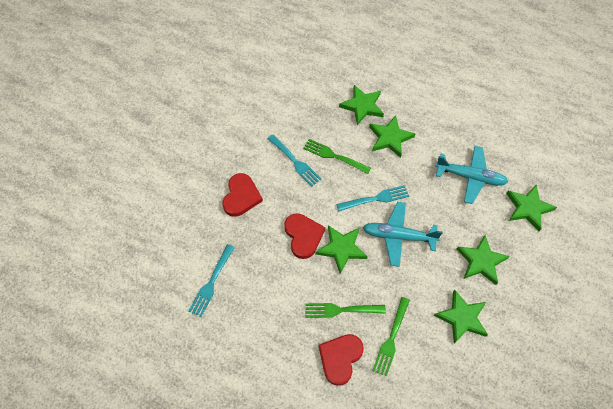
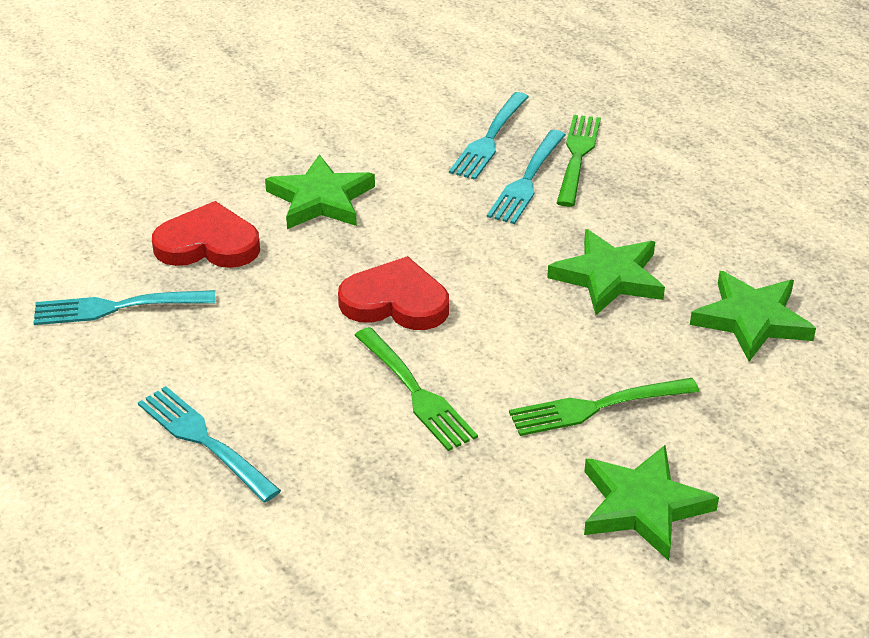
green star: 6 -> 4
red heart: 3 -> 2
turquoise fork: 3 -> 4
turquoise plane: 2 -> 0

